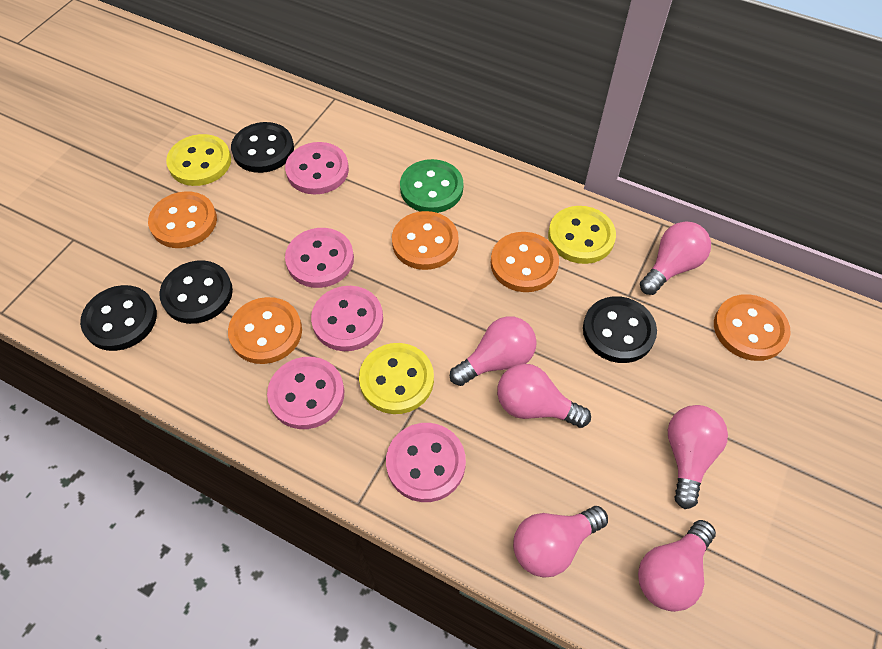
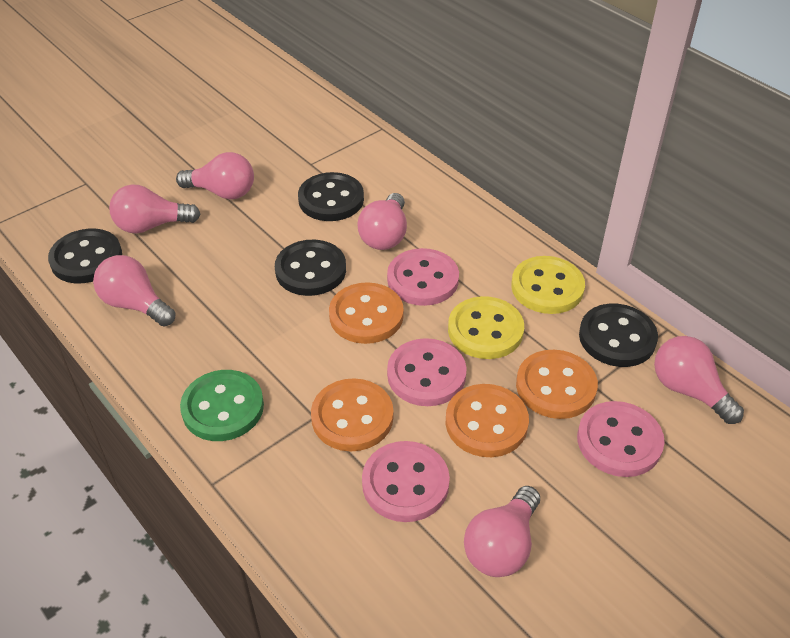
orange button: 5 -> 4
pink button: 5 -> 4
yellow button: 3 -> 2

